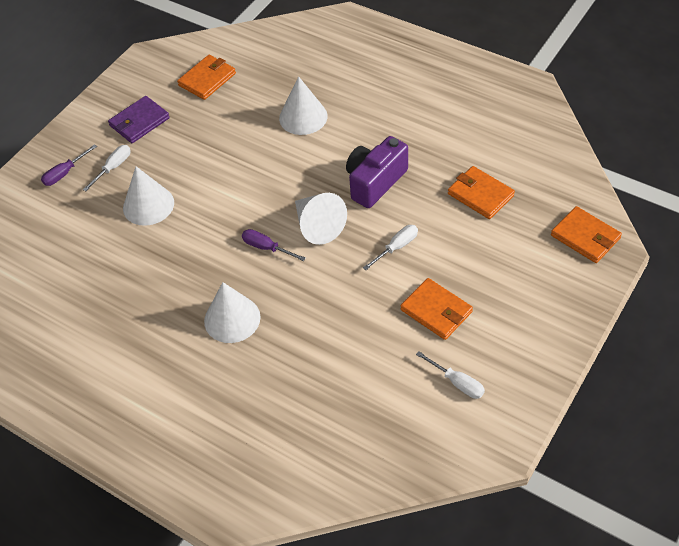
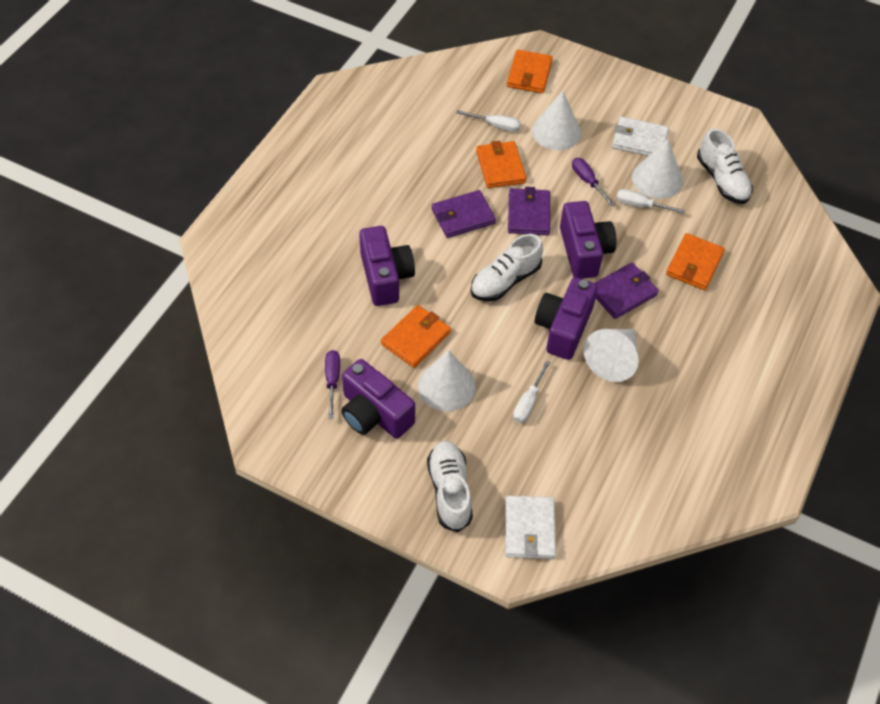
purple camera: 1 -> 4
purple wallet: 1 -> 3
white shoe: 0 -> 3
white wallet: 0 -> 2

